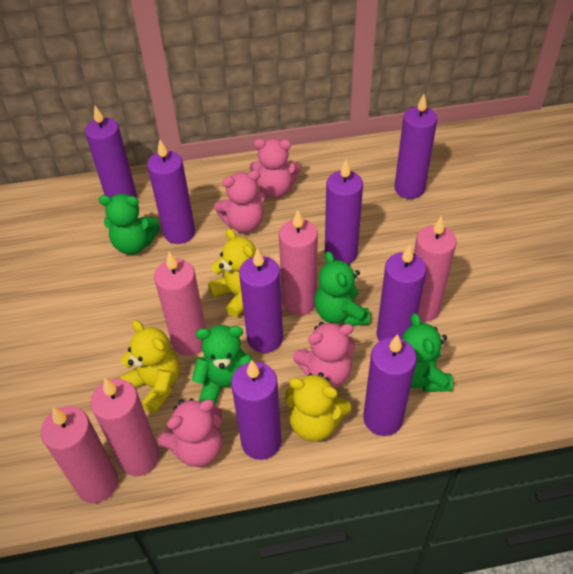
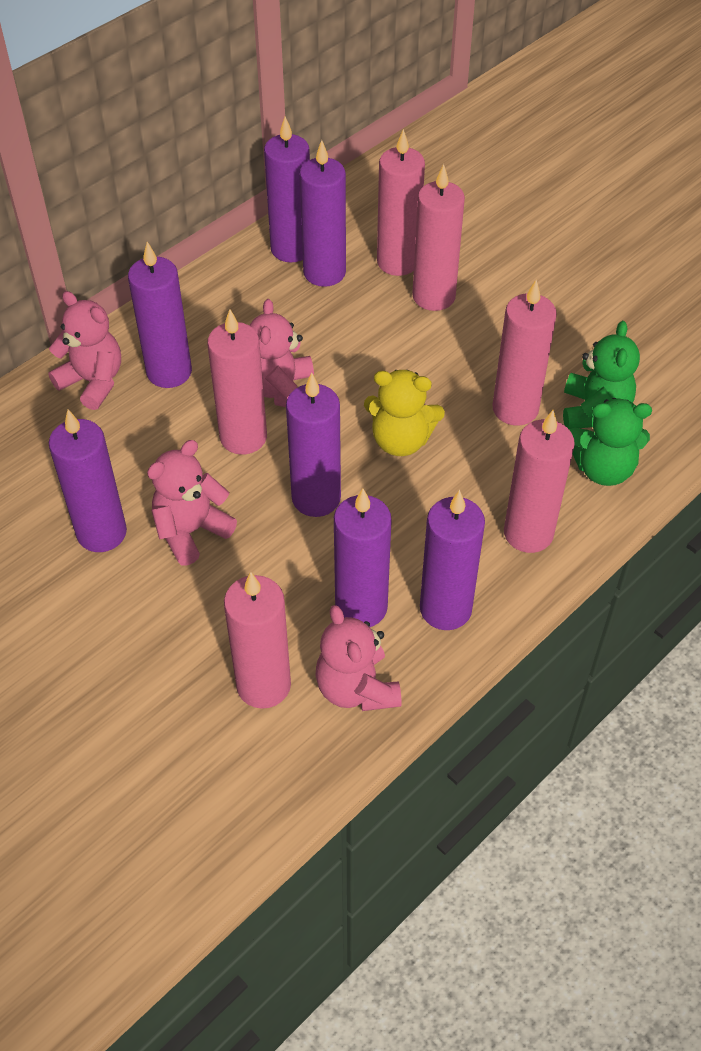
green teddy bear: 4 -> 2
pink candle: 5 -> 6
purple candle: 8 -> 7
yellow teddy bear: 3 -> 1

